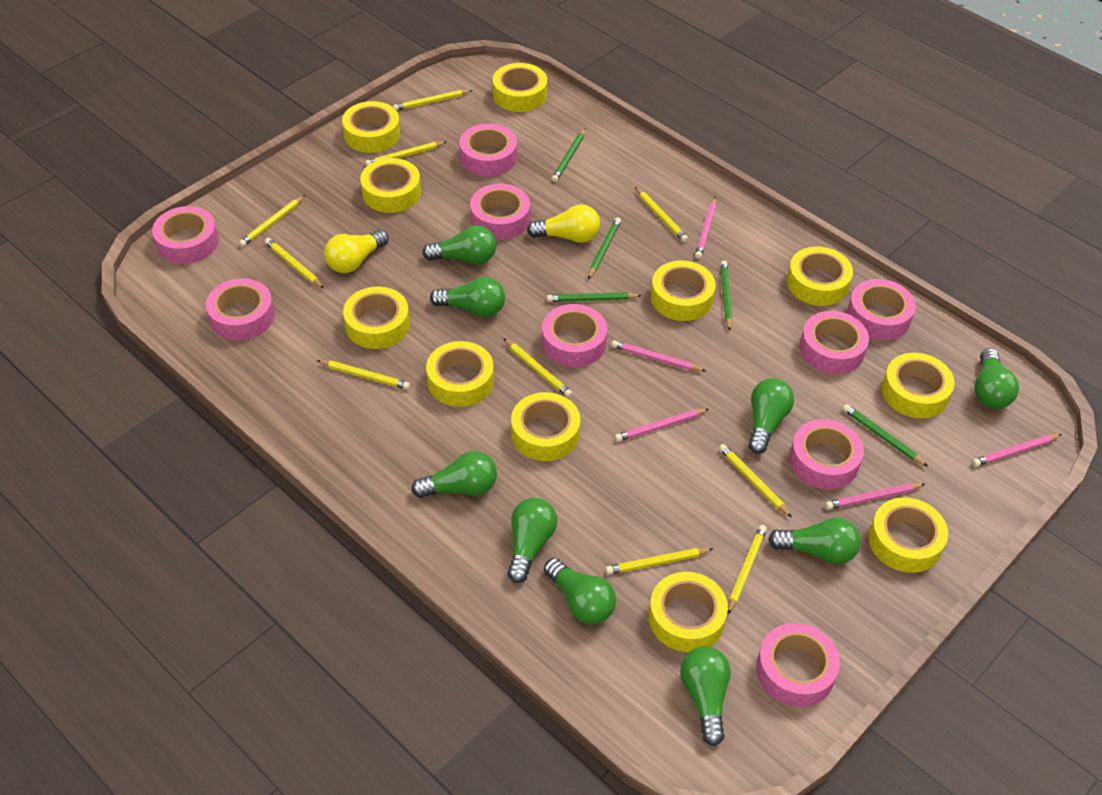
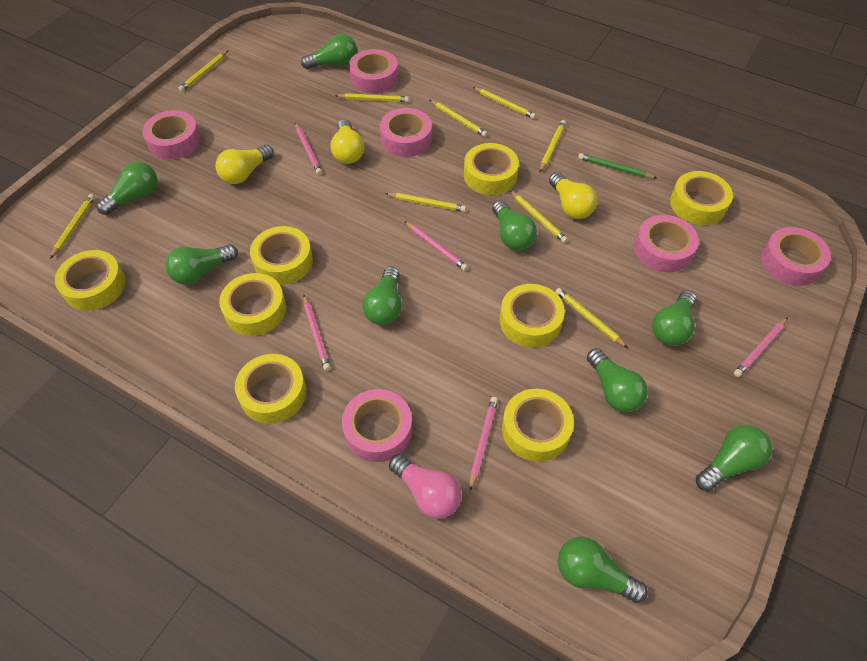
green pencil: 5 -> 1
pink light bulb: 0 -> 1
pink tape: 9 -> 6
yellow light bulb: 2 -> 3
yellow pencil: 10 -> 9
yellow tape: 11 -> 8

